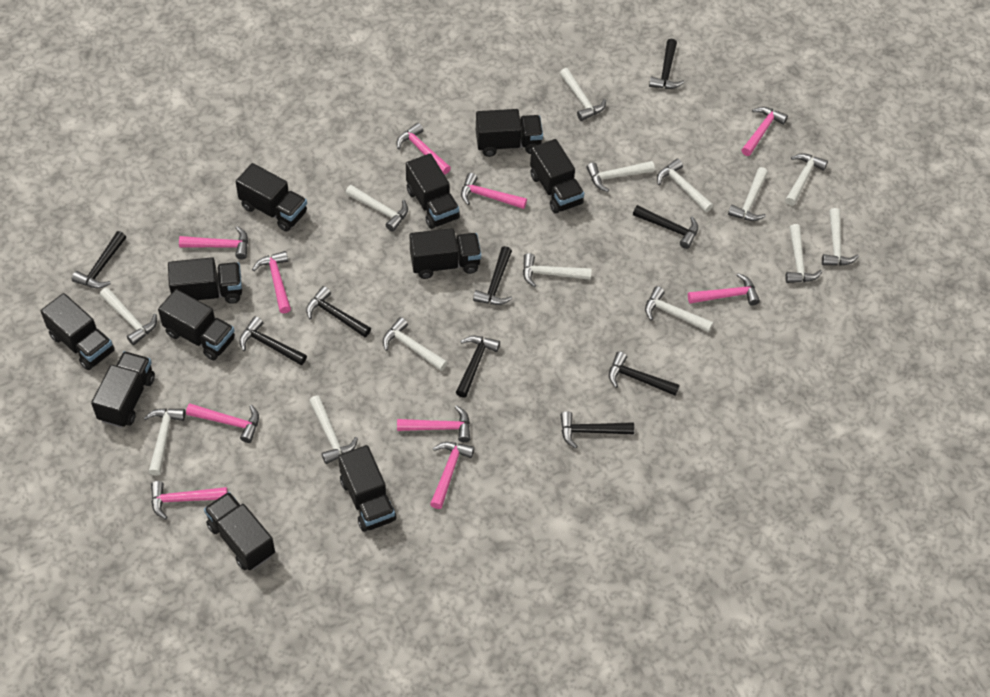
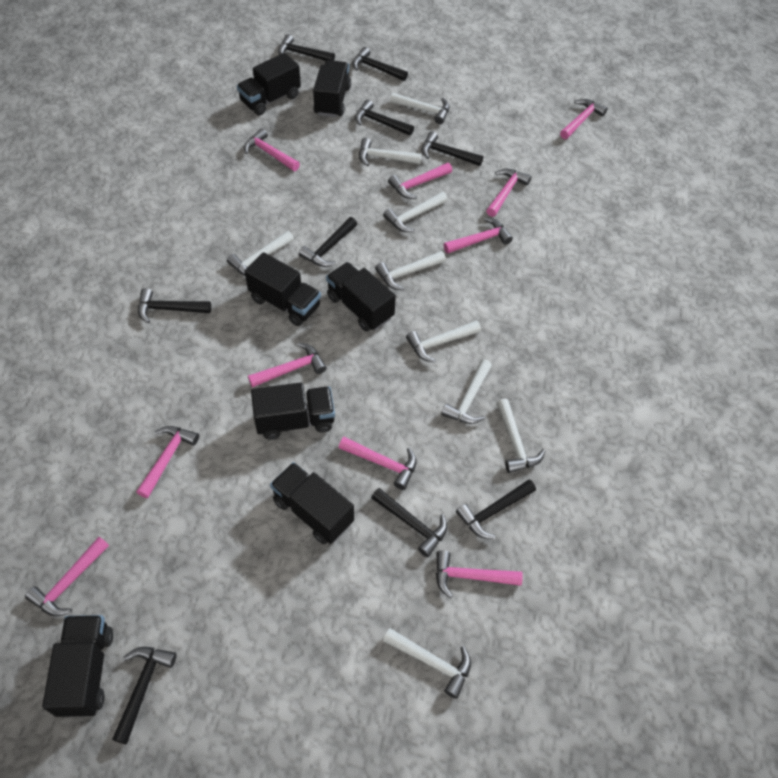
black truck: 11 -> 7
white hammer: 14 -> 9

